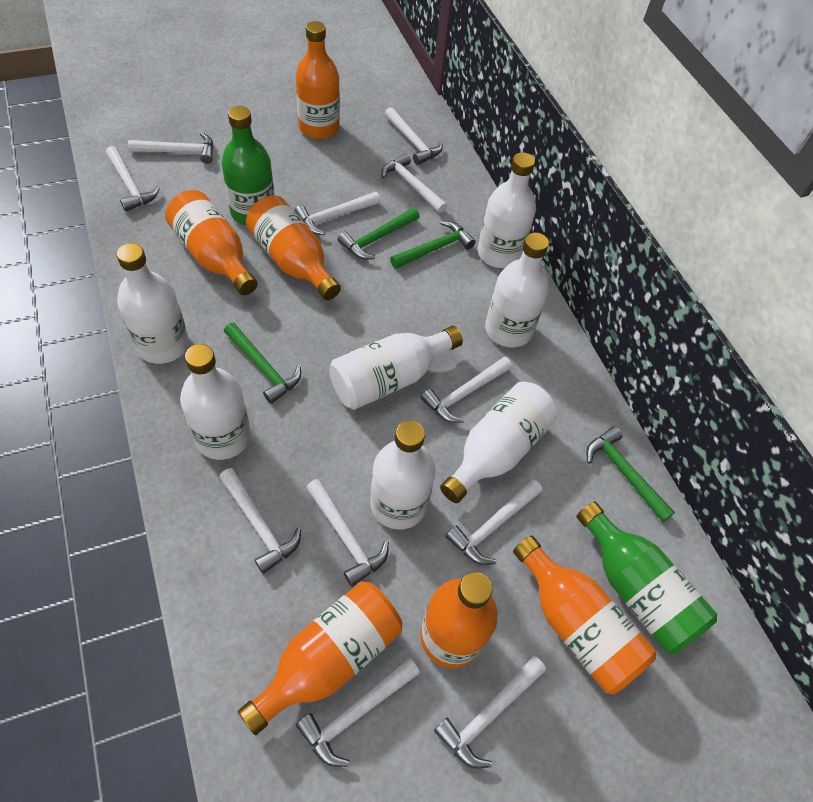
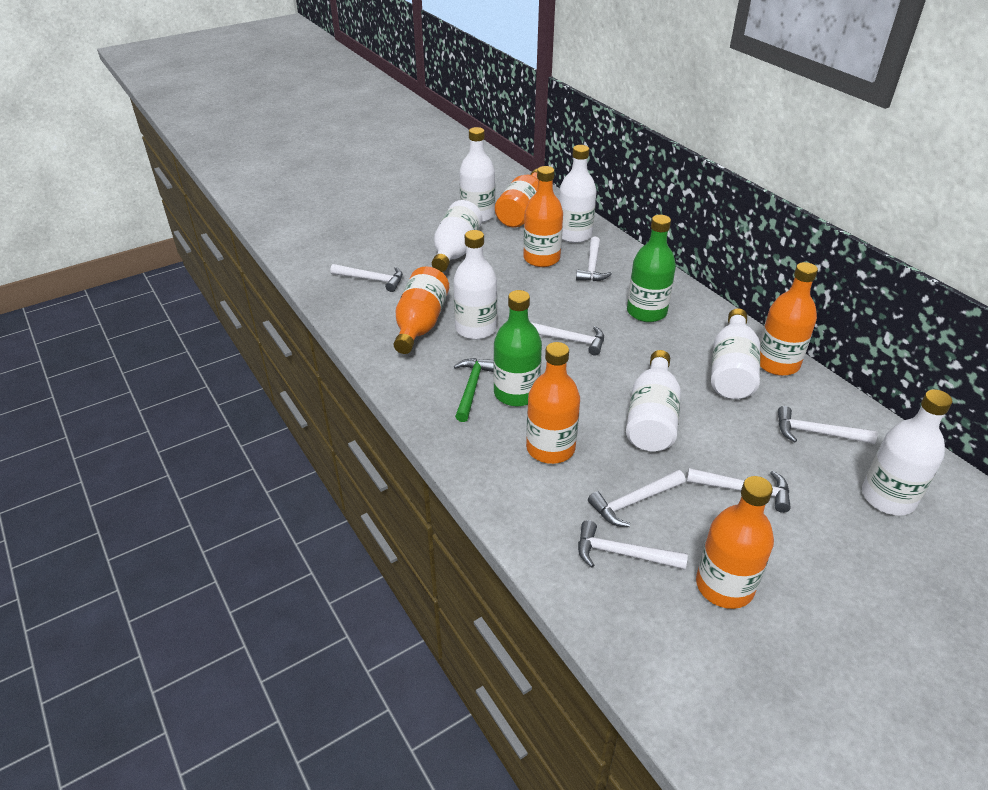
green hammer: 4 -> 1
white hammer: 11 -> 7

